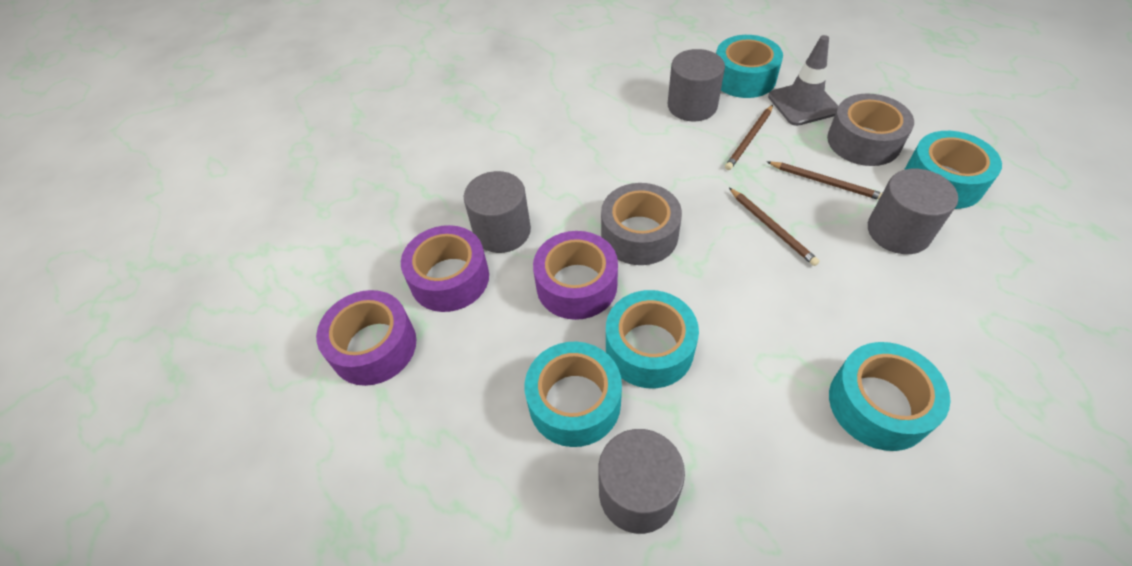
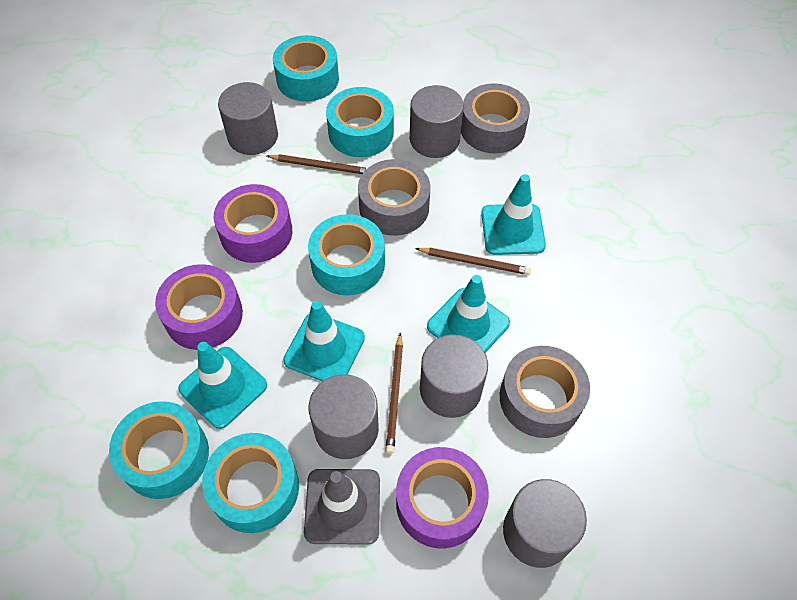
grey cylinder: 4 -> 5
grey tape: 2 -> 3
turquoise traffic cone: 0 -> 4

